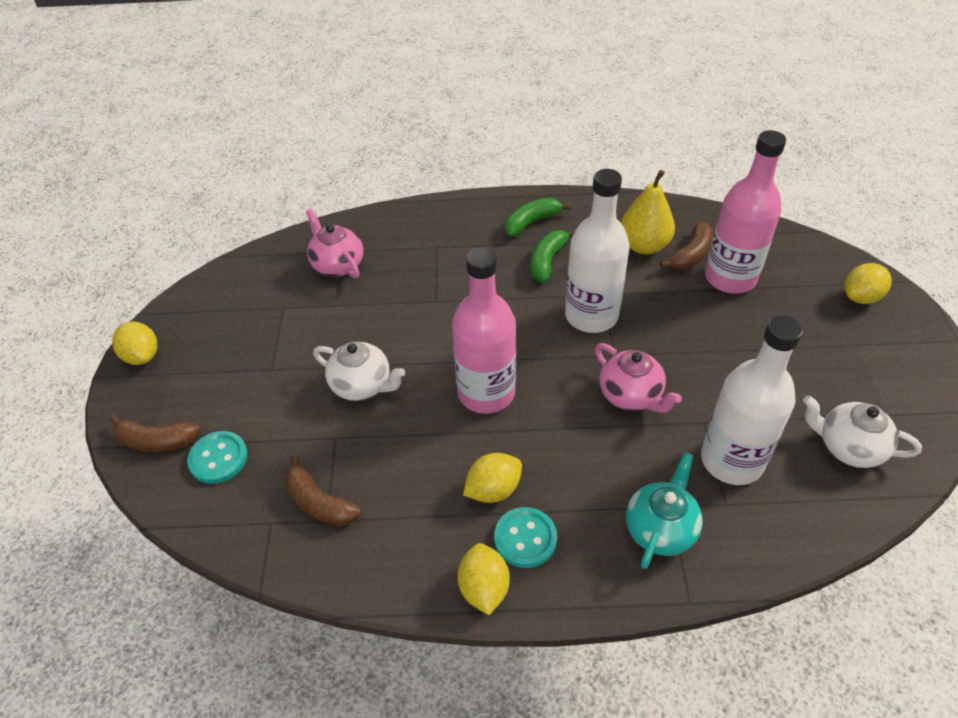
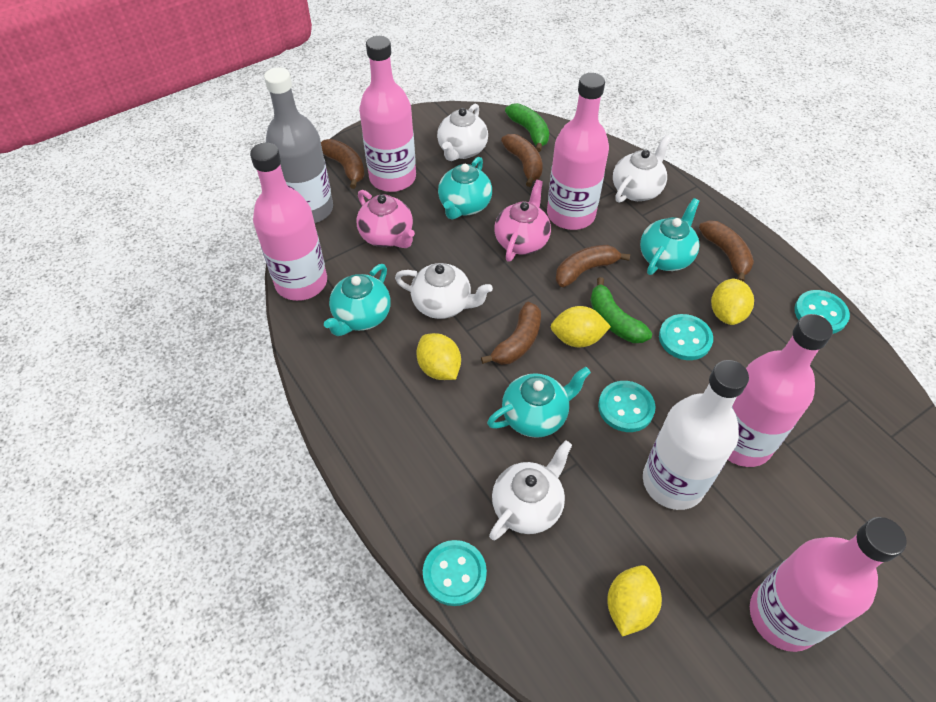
brown banana: 3 -> 5
grey bottle: 0 -> 1
pink bottle: 2 -> 5
turquoise button: 2 -> 4
turquoise teapot: 1 -> 4
white bottle: 2 -> 1
white teapot: 2 -> 4
yellow pear: 1 -> 0

